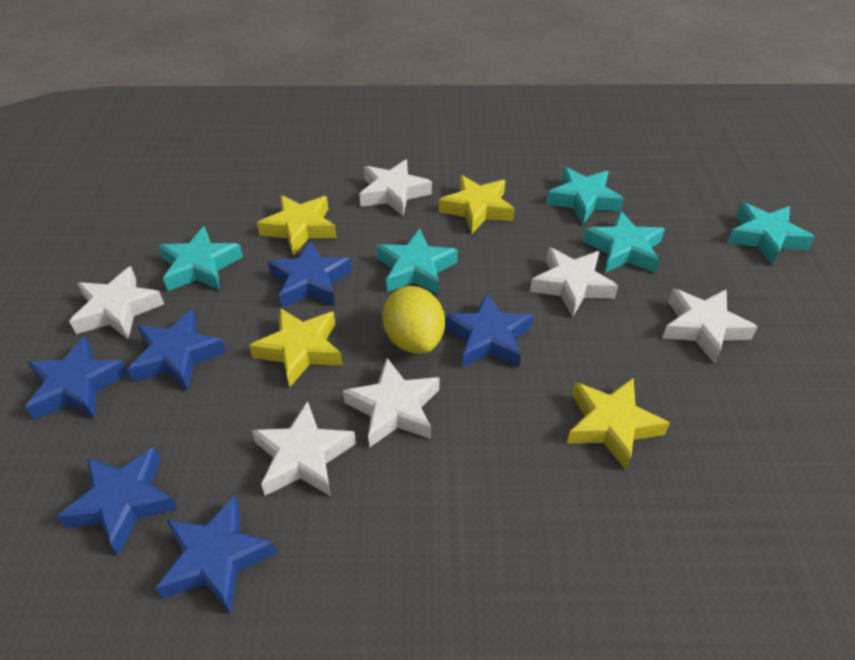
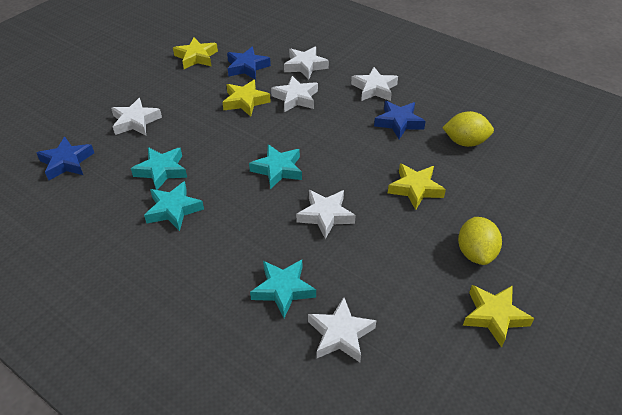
blue star: 6 -> 3
turquoise star: 5 -> 4
yellow lemon: 1 -> 2

